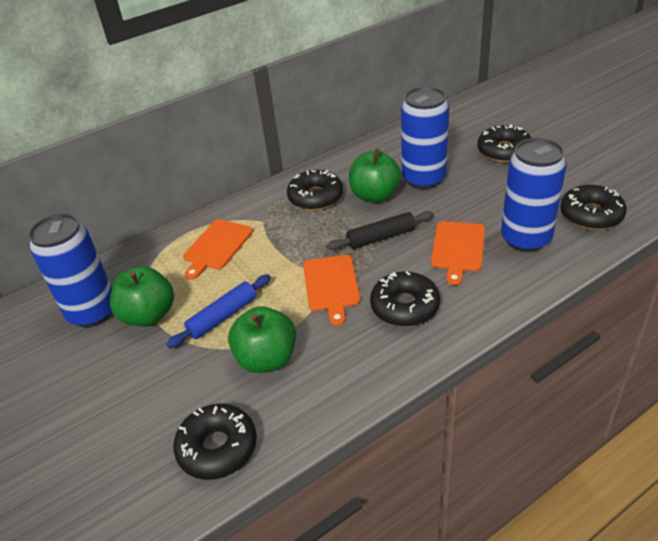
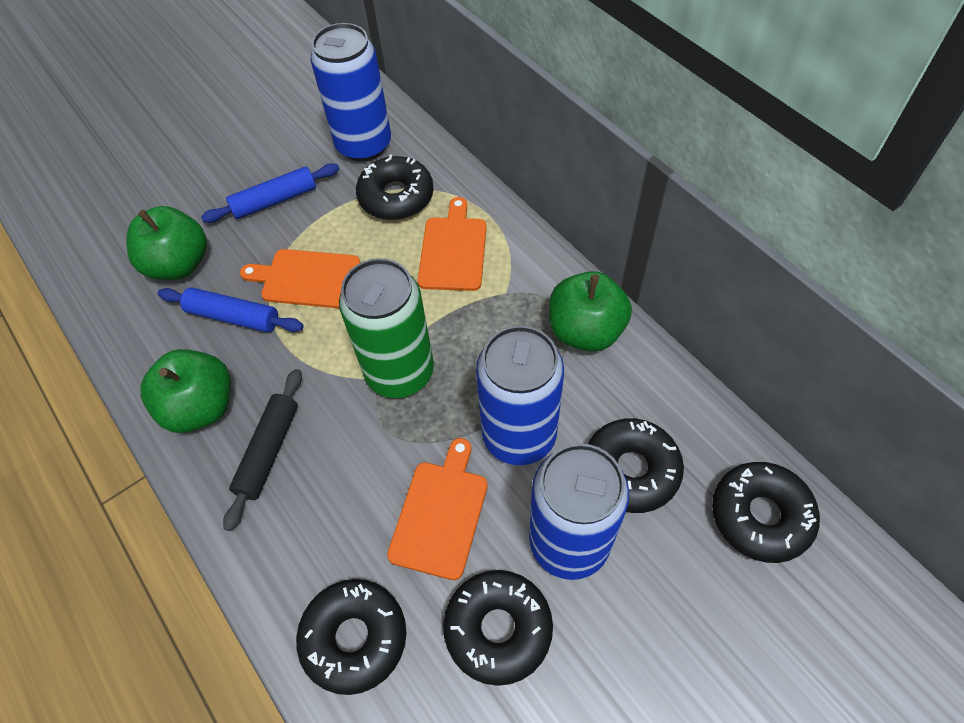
blue rolling pin: 1 -> 2
green can: 0 -> 1

